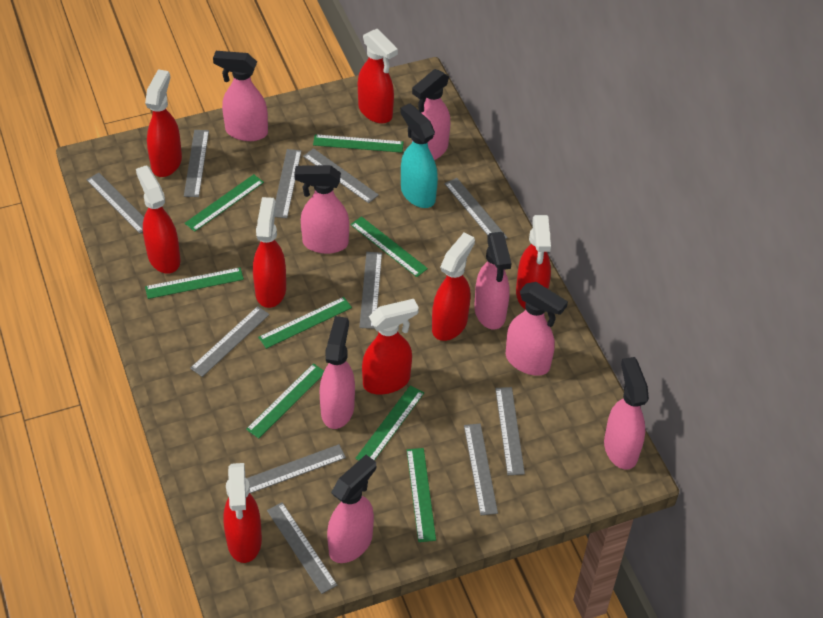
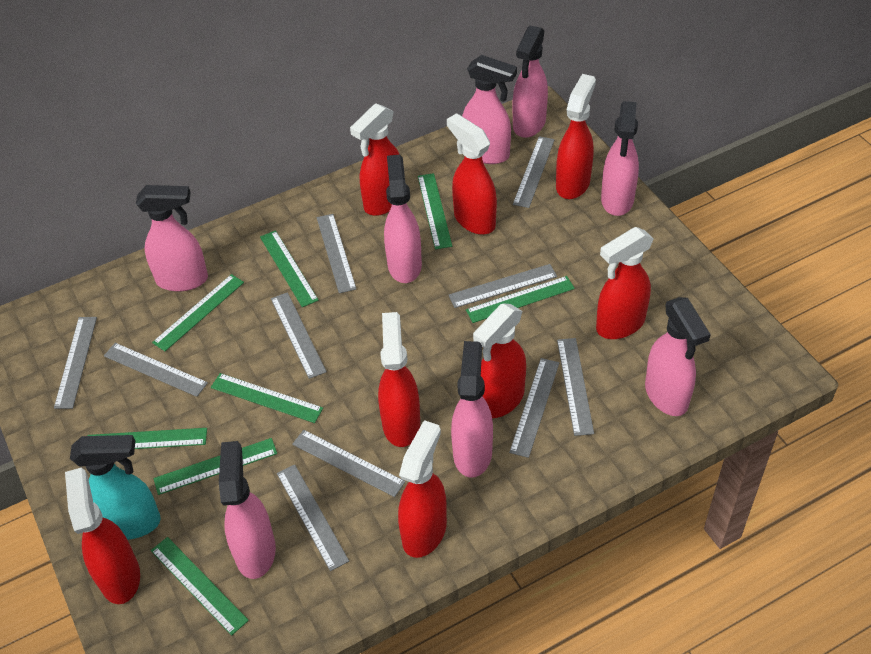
grey ruler: 11 -> 10

